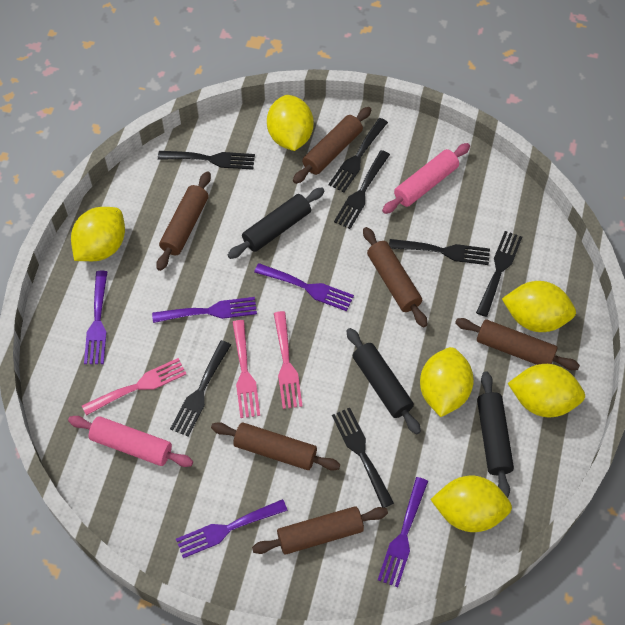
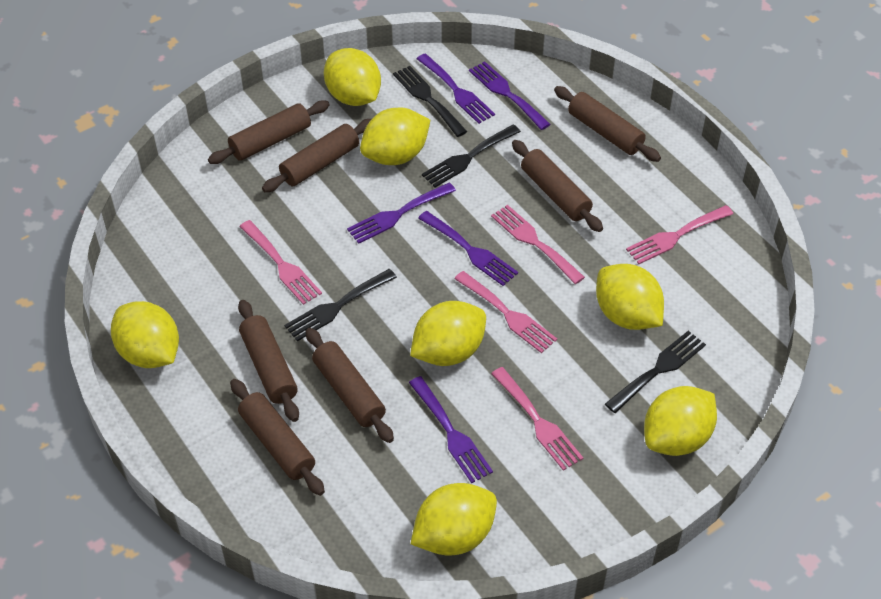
black fork: 7 -> 4
black rolling pin: 3 -> 0
brown rolling pin: 6 -> 7
pink fork: 3 -> 5
pink rolling pin: 2 -> 0
yellow lemon: 6 -> 7

